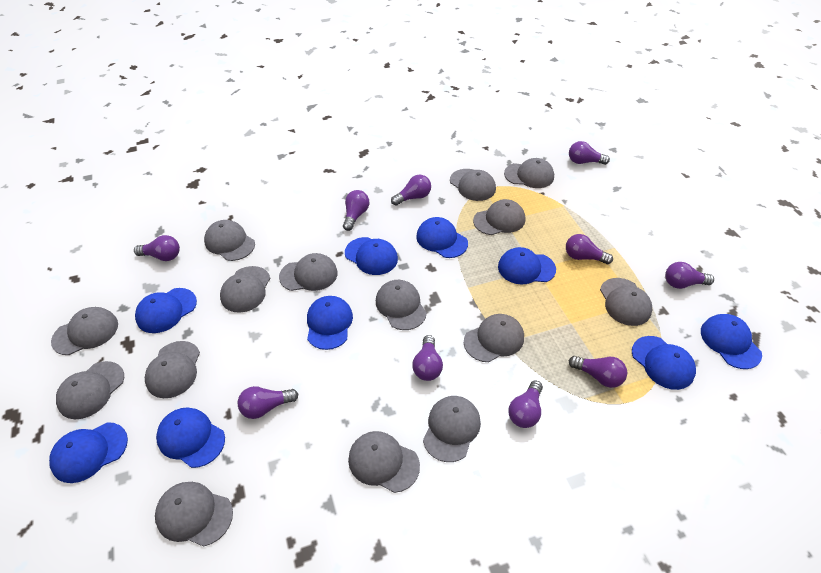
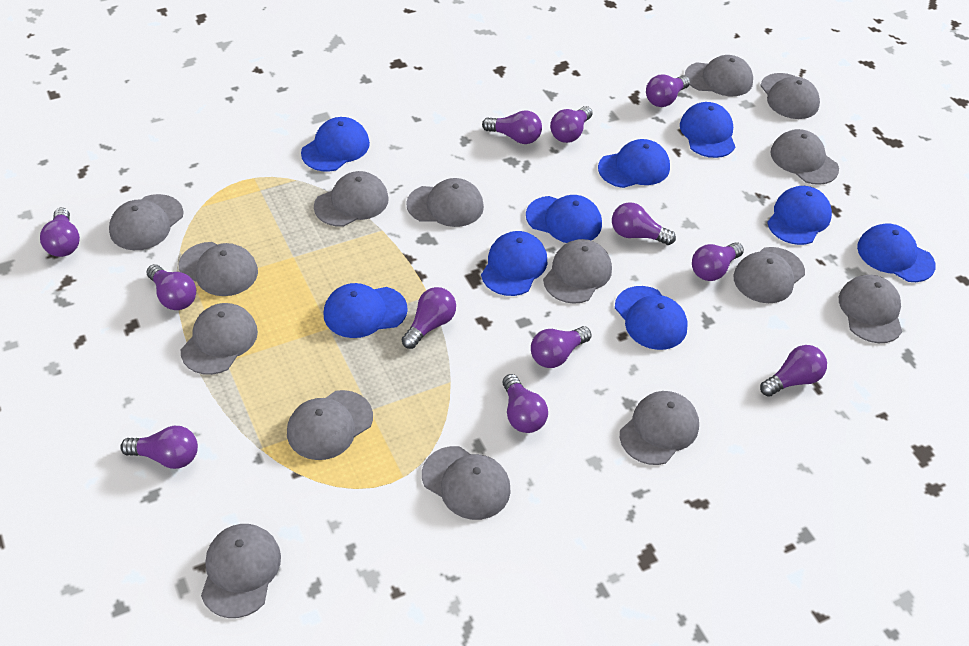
purple light bulb: 10 -> 12

